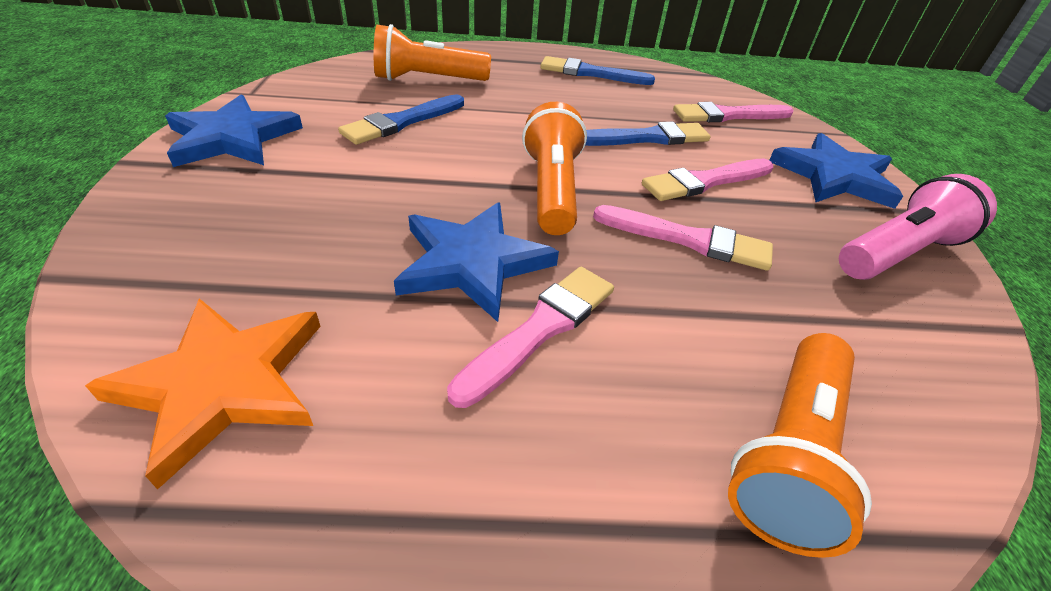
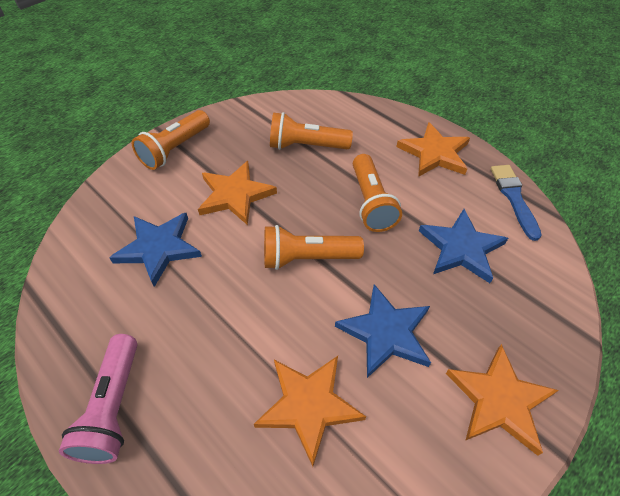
blue brush: 3 -> 1
orange flashlight: 3 -> 4
orange star: 1 -> 4
pink brush: 4 -> 0

